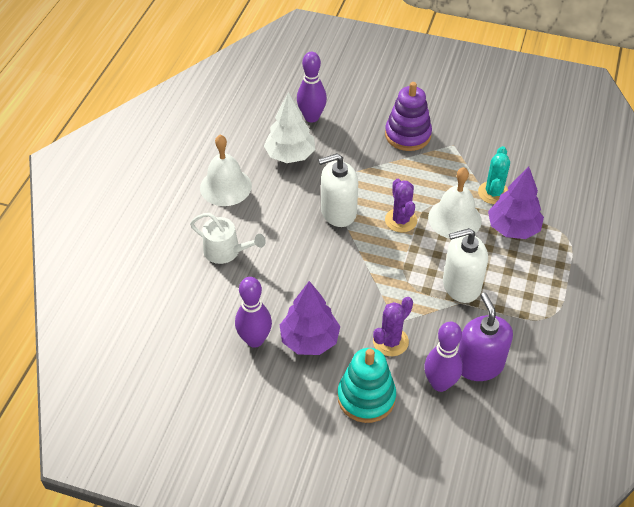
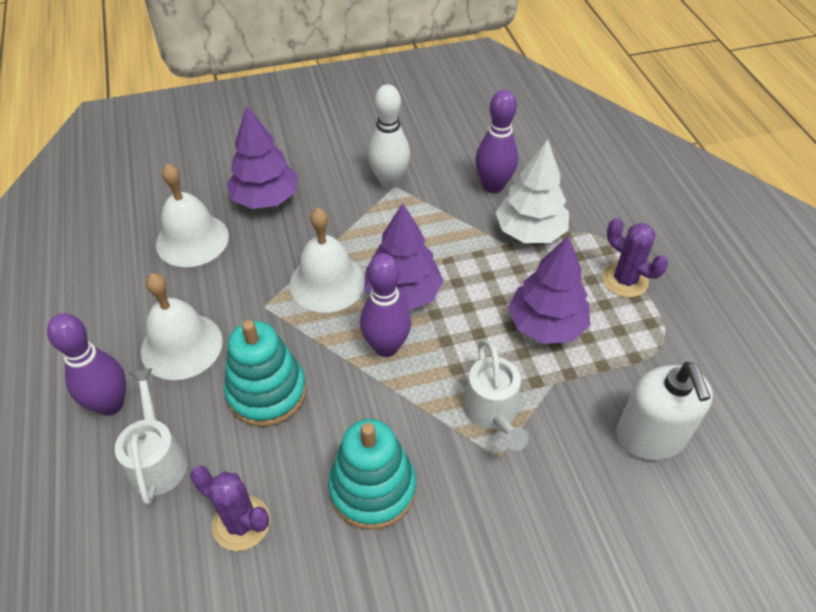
purple soap dispenser: 1 -> 0
purple stacking toy: 1 -> 0
purple tree: 2 -> 3
turquoise cactus: 1 -> 0
turquoise stacking toy: 1 -> 2
white bell: 2 -> 3
white bowling pin: 0 -> 1
white soap dispenser: 2 -> 1
white watering can: 1 -> 2

